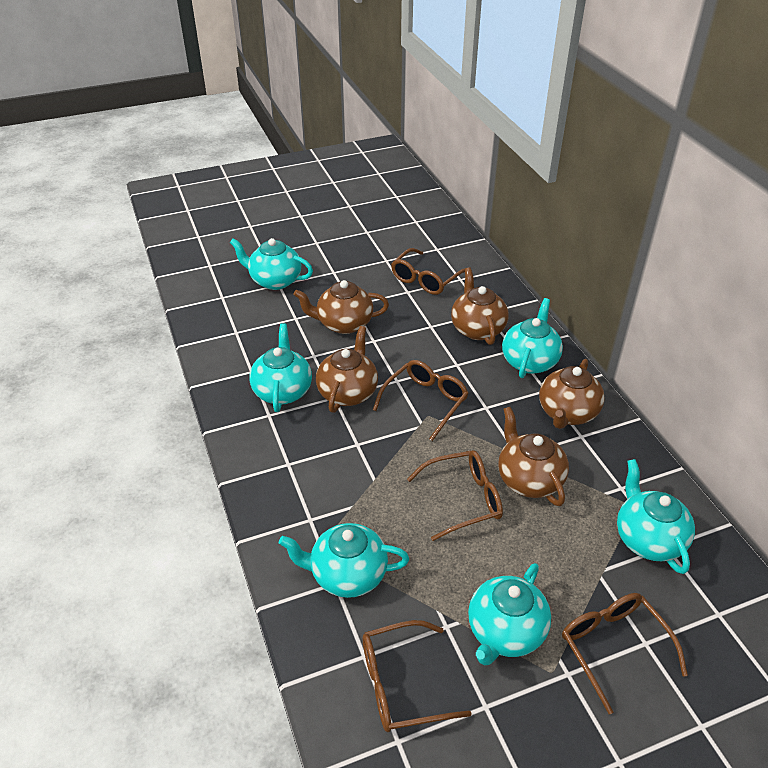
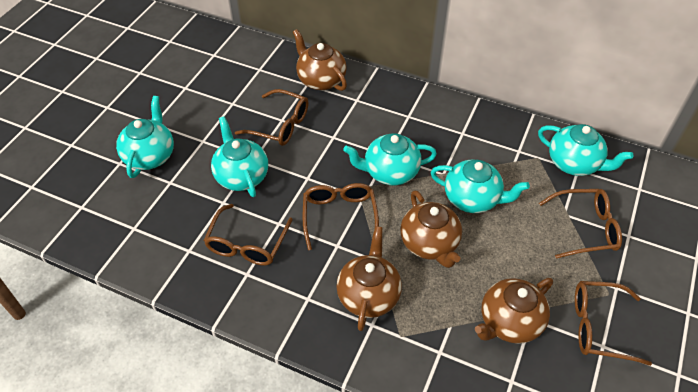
brown teapot: 5 -> 4
turquoise teapot: 6 -> 5

